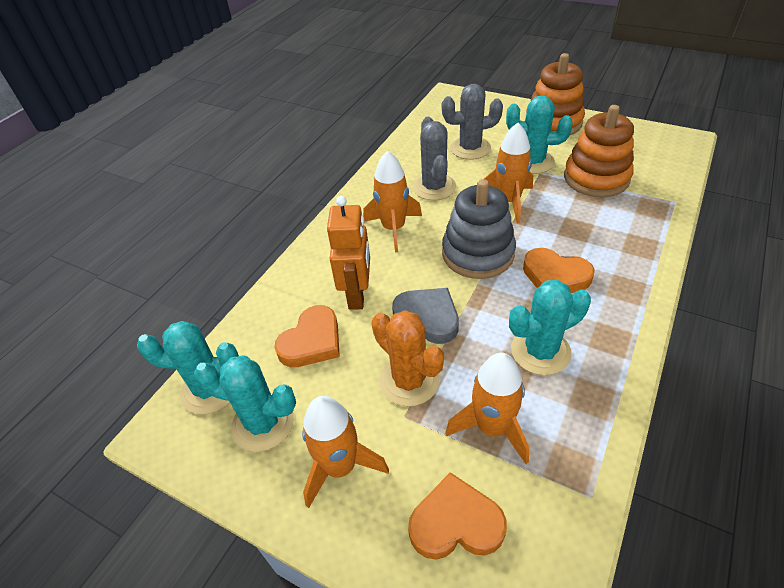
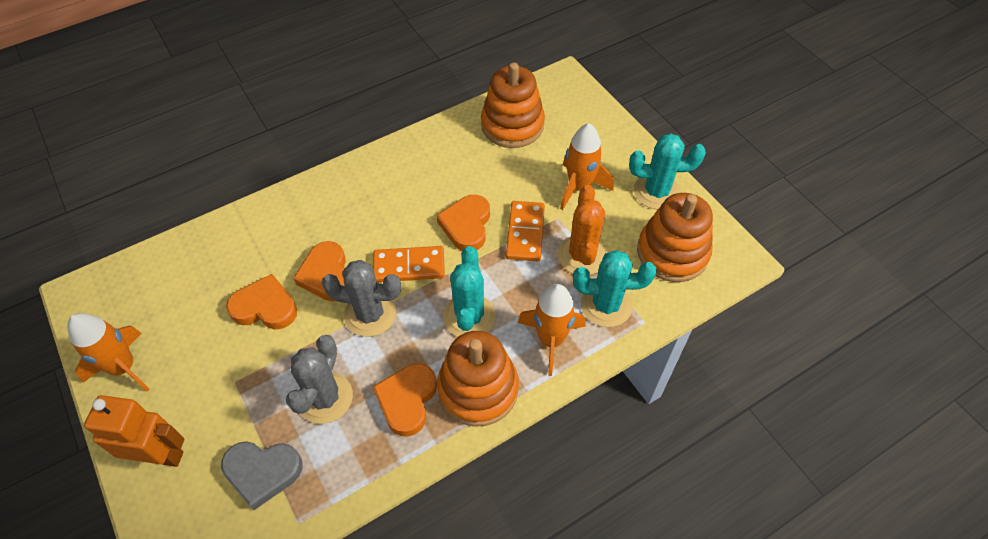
grey stacking toy: 1 -> 0
orange domino: 0 -> 2
orange heart: 3 -> 4
orange rocket: 4 -> 3
orange stacking toy: 2 -> 3
turquoise cactus: 4 -> 3

